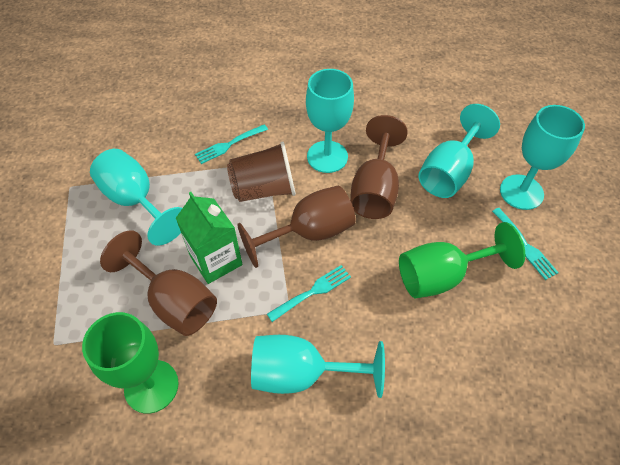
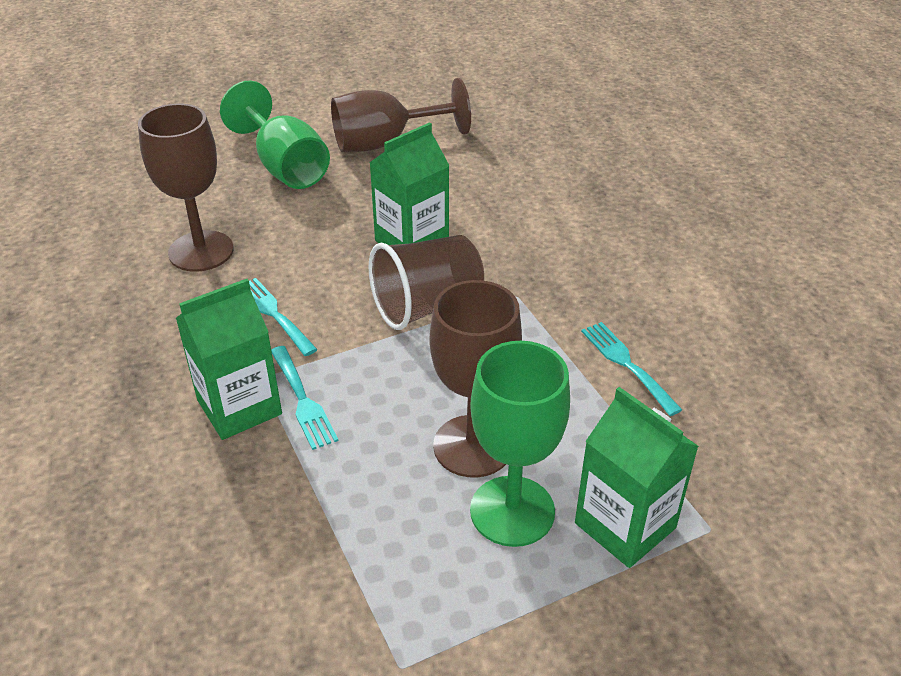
green carton: 1 -> 3
turquoise goblet: 5 -> 0

